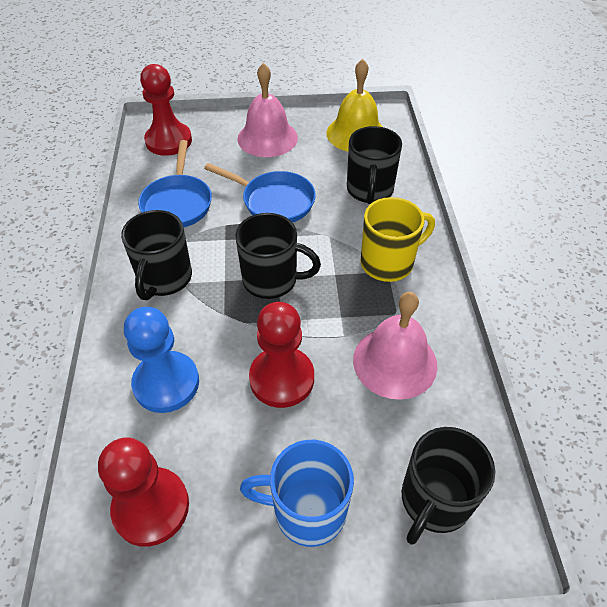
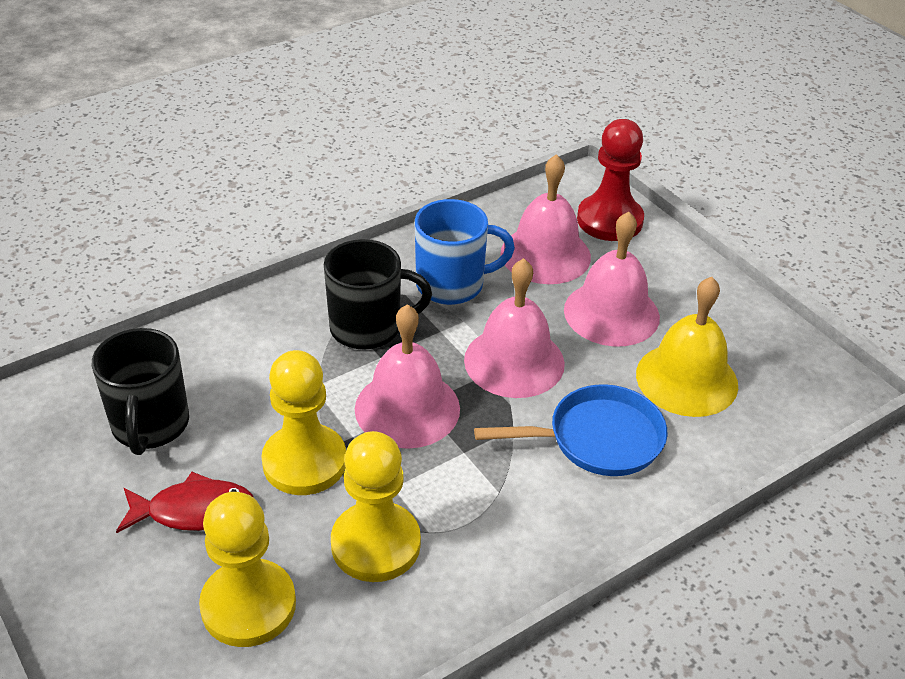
black mug: 4 -> 2
blue pan: 2 -> 1
blue pawn: 1 -> 0
pink bell: 2 -> 4
red fish: 0 -> 1
red pawn: 3 -> 1
yellow mug: 1 -> 0
yellow pawn: 0 -> 3

